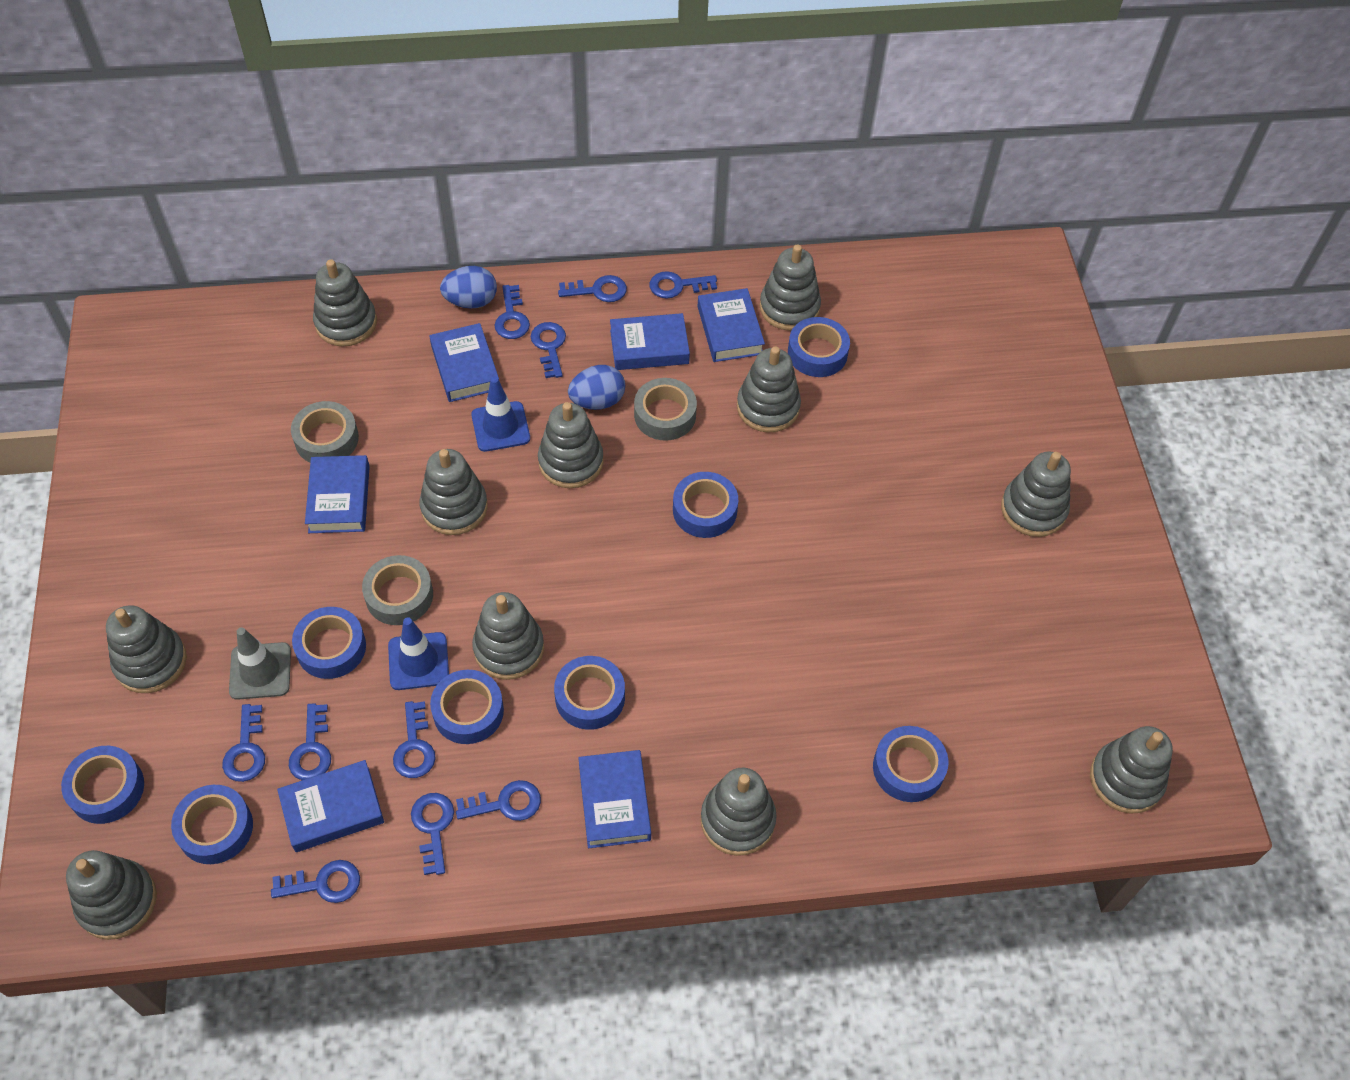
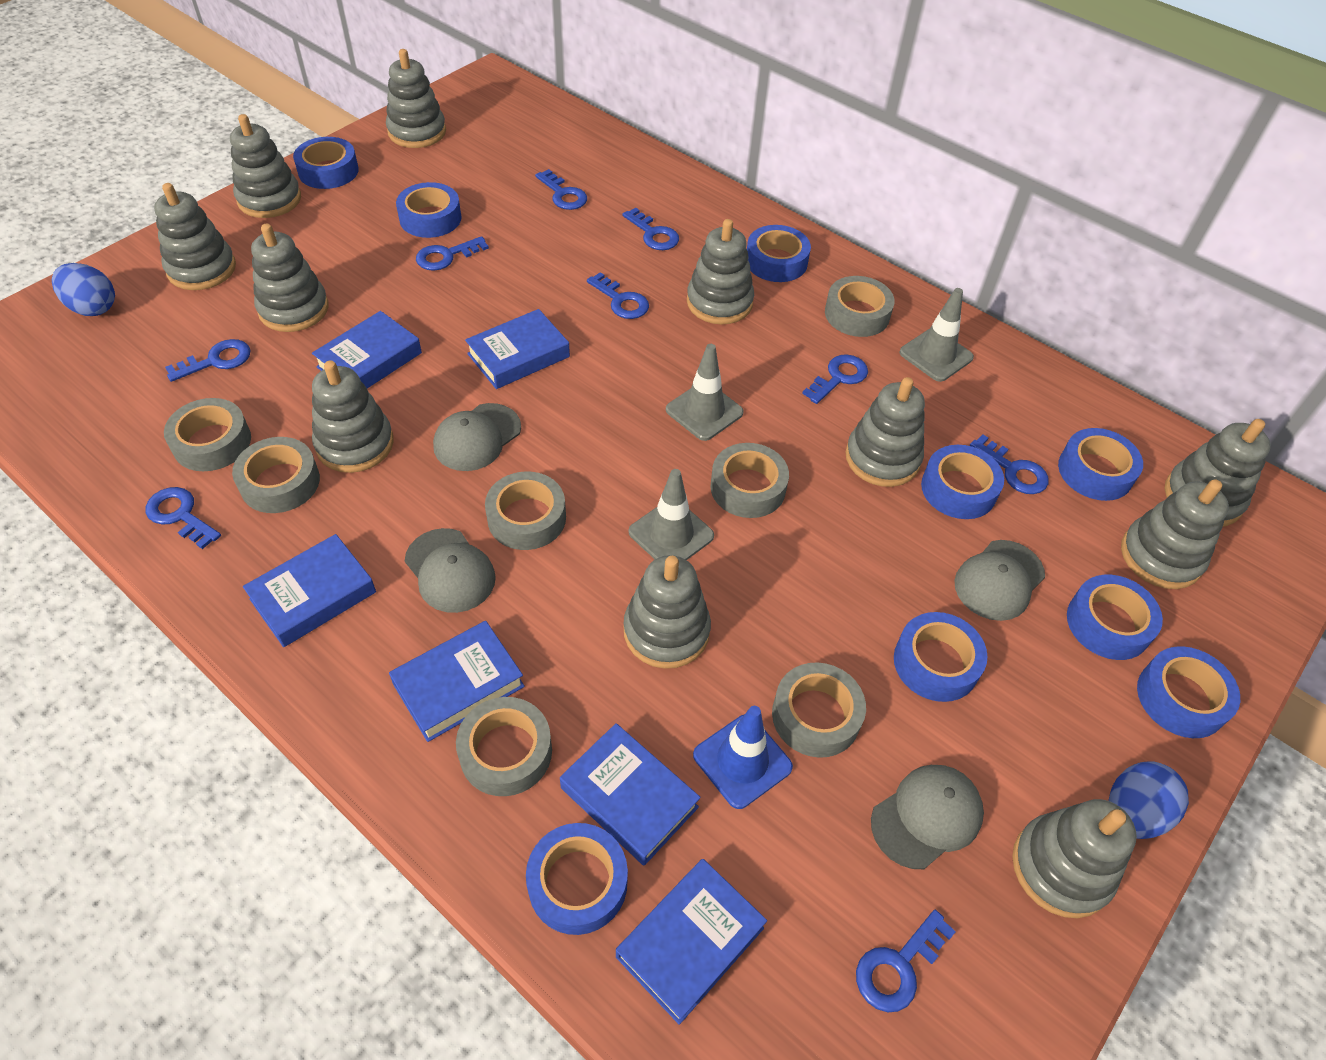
blue key: 10 -> 9
blue tape: 8 -> 9
blue traffic cone: 2 -> 1
grey cap: 0 -> 4
grey tape: 3 -> 7
grey traffic cone: 1 -> 3

